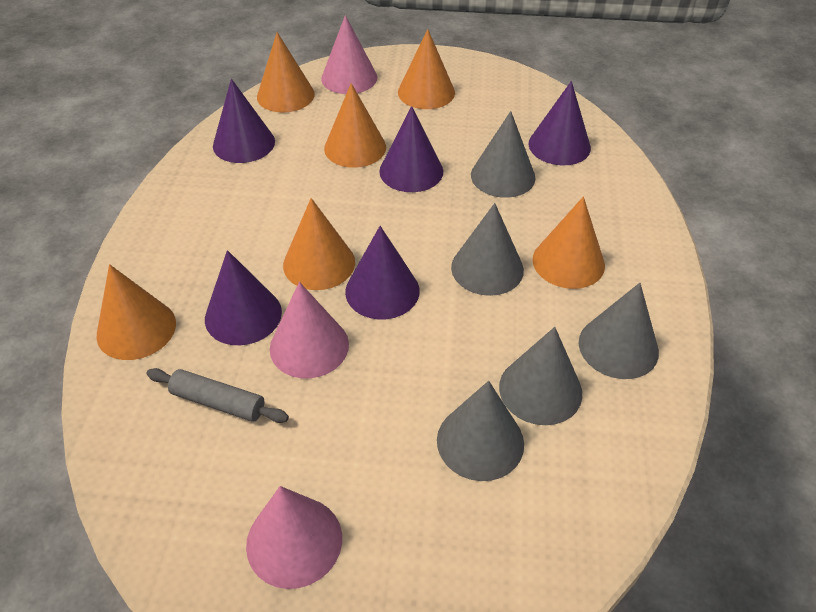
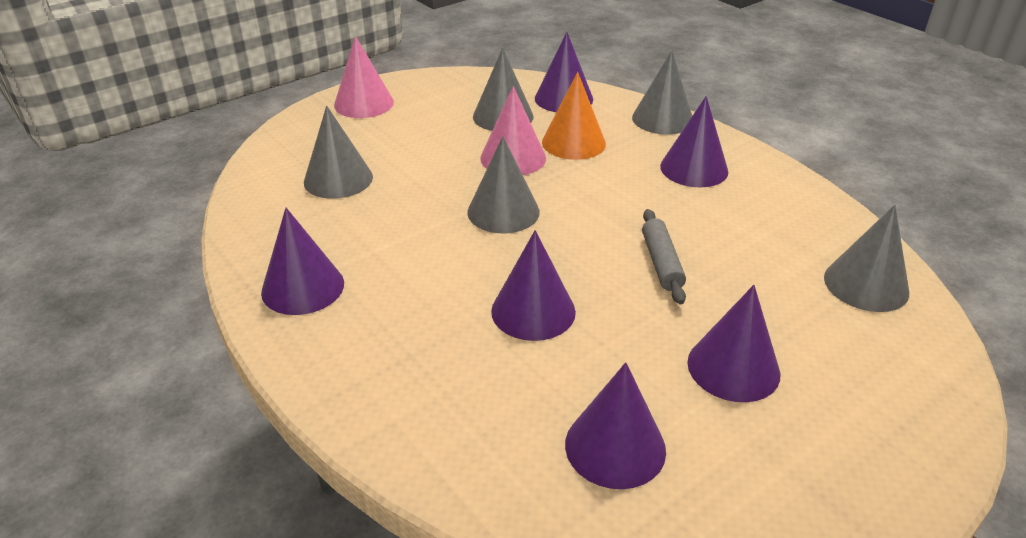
orange cone: 6 -> 1
pink cone: 3 -> 2
purple cone: 5 -> 6

